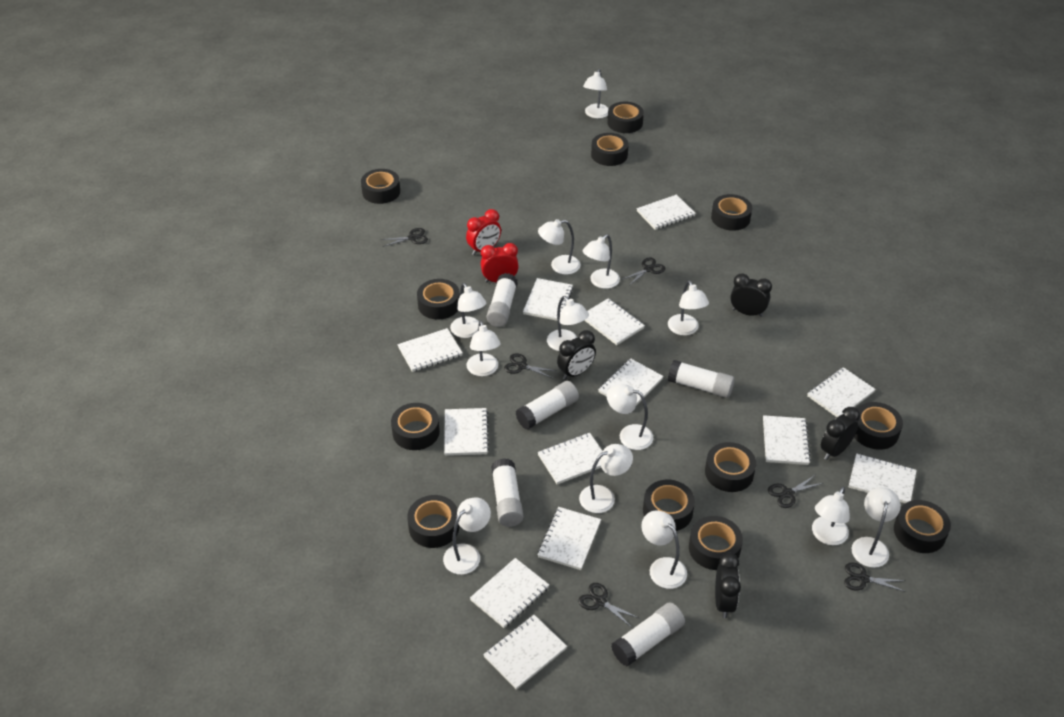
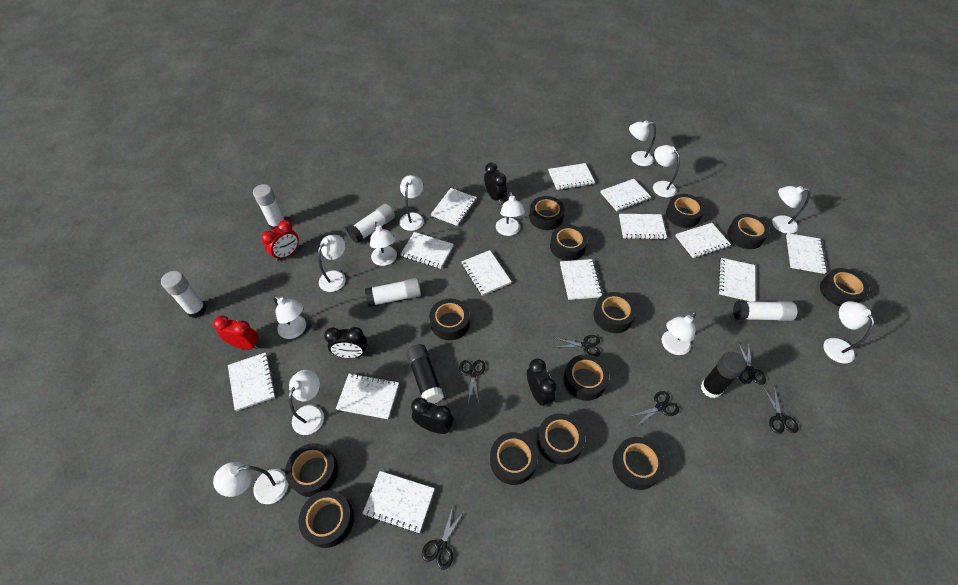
black glue stick: 0 -> 2
black tape: 12 -> 13
white lamp: 13 -> 12

